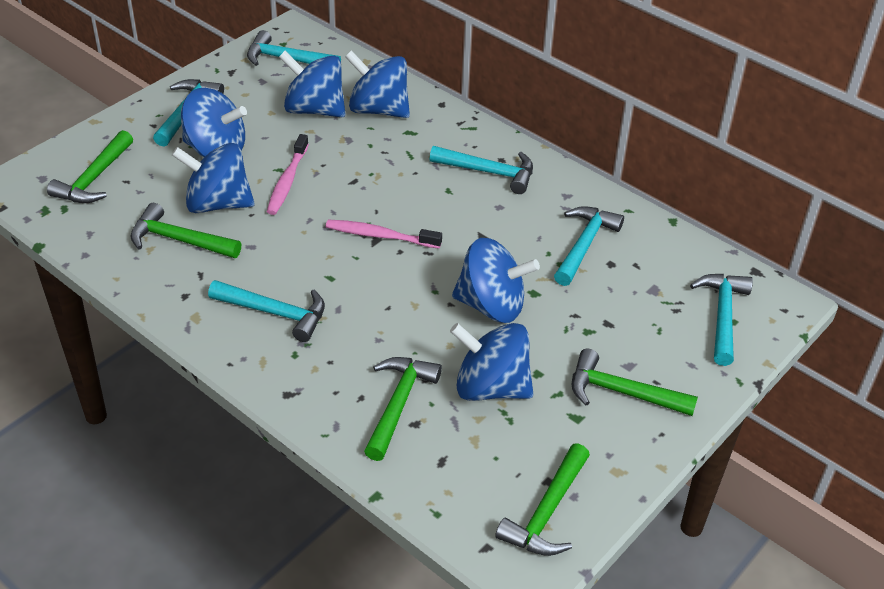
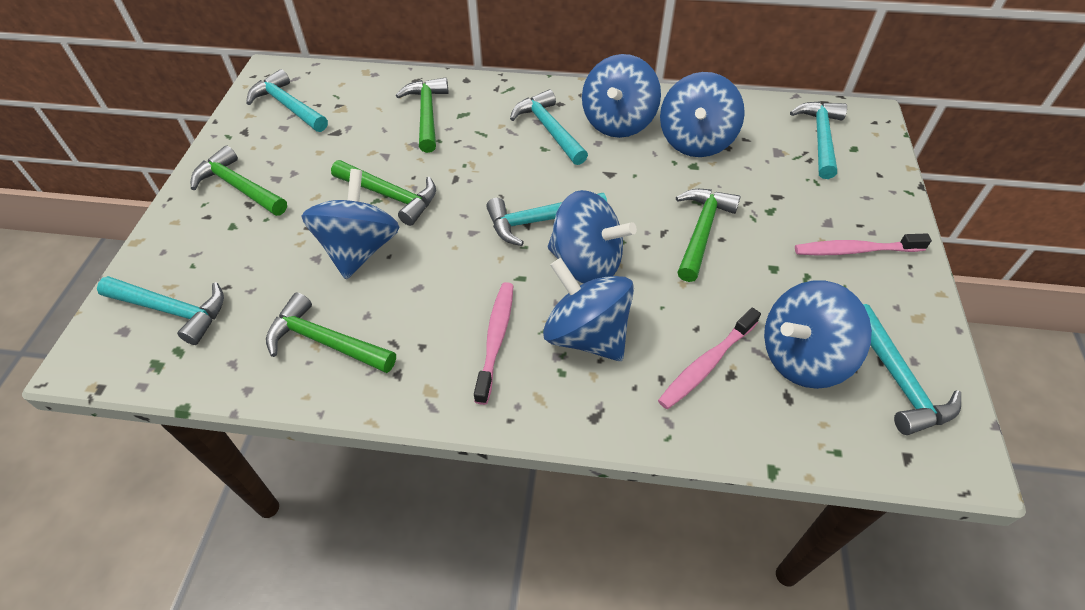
pink toothbrush: 2 -> 3

